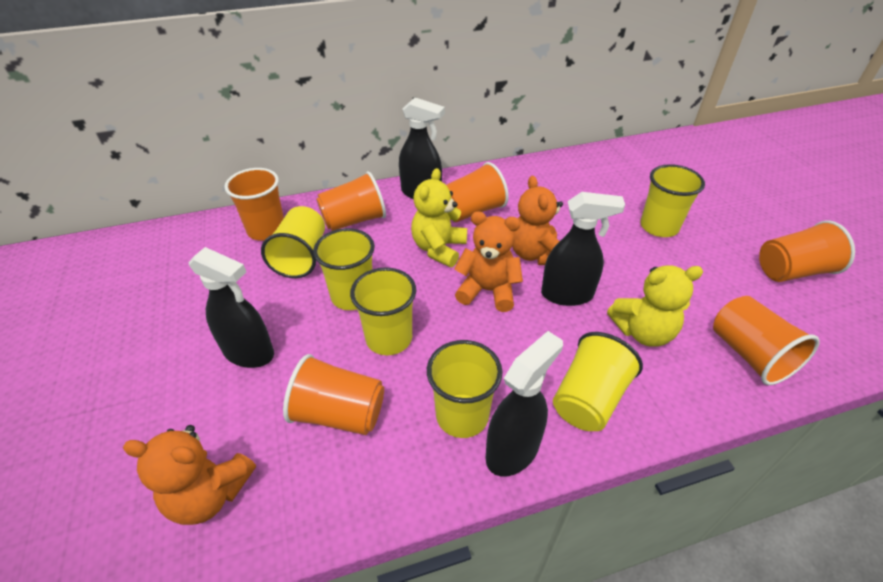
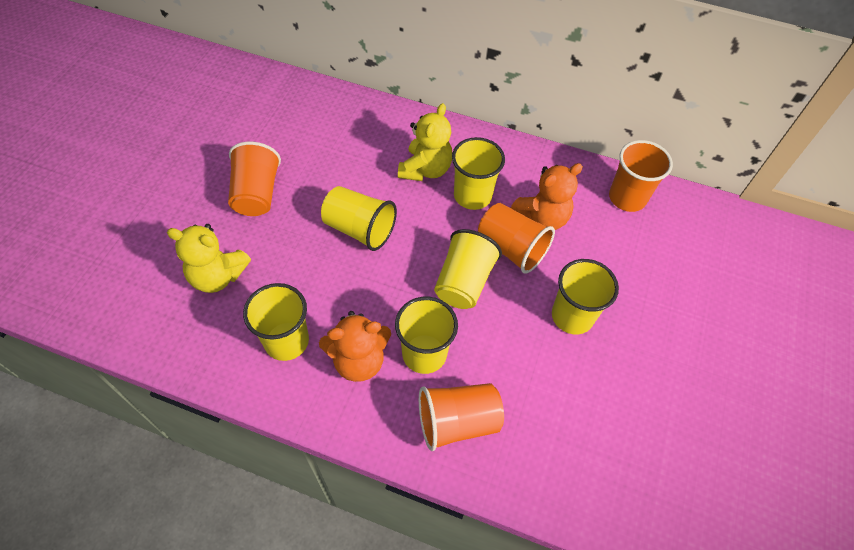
black spray bottle: 4 -> 0
orange cup: 6 -> 4
orange teddy bear: 3 -> 2

